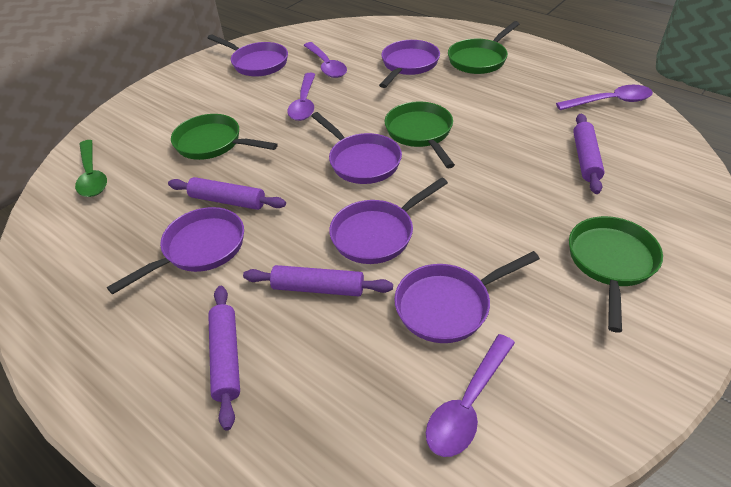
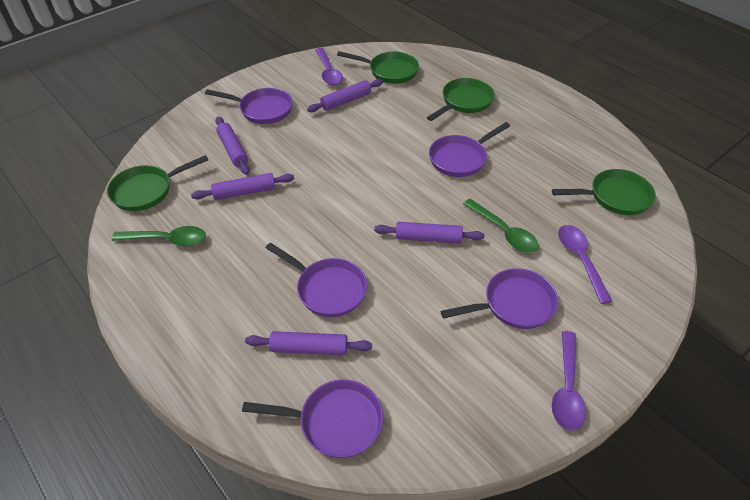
green spoon: 1 -> 2
purple pan: 6 -> 5
purple rolling pin: 4 -> 5
purple spoon: 4 -> 3

